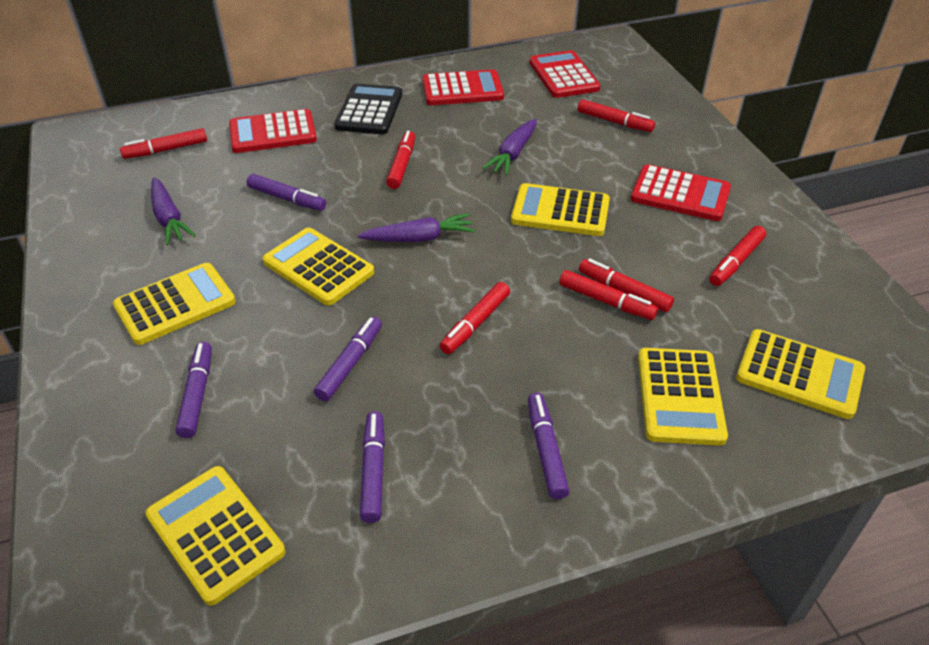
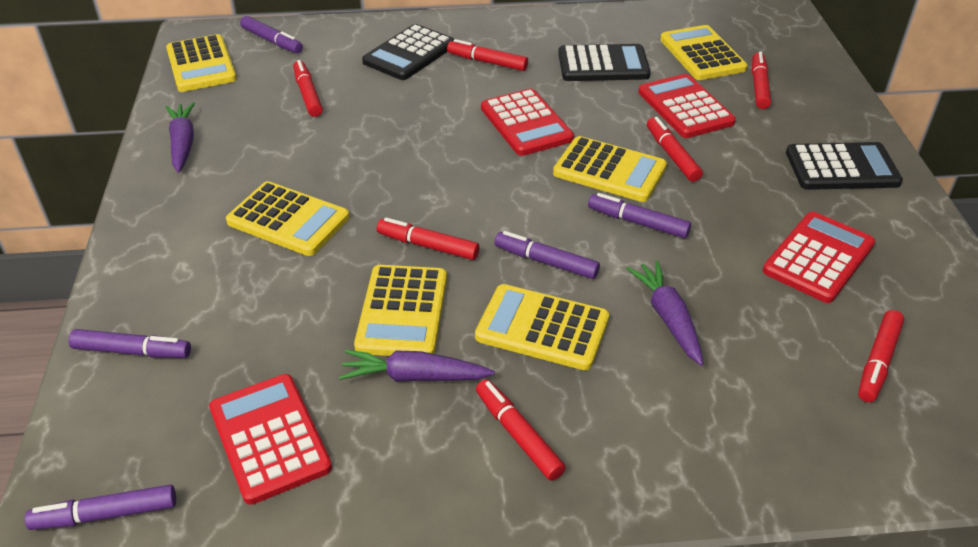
black calculator: 1 -> 3

